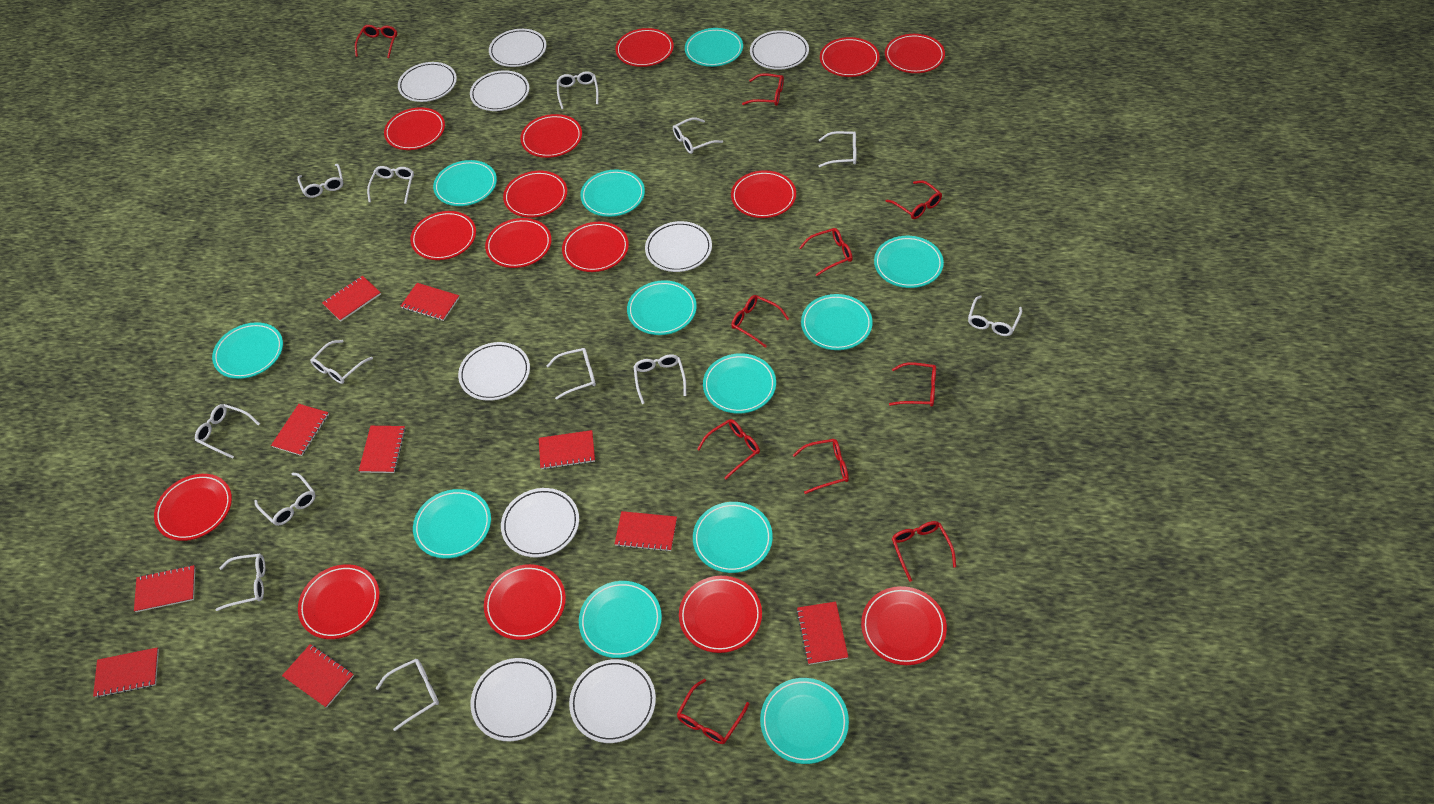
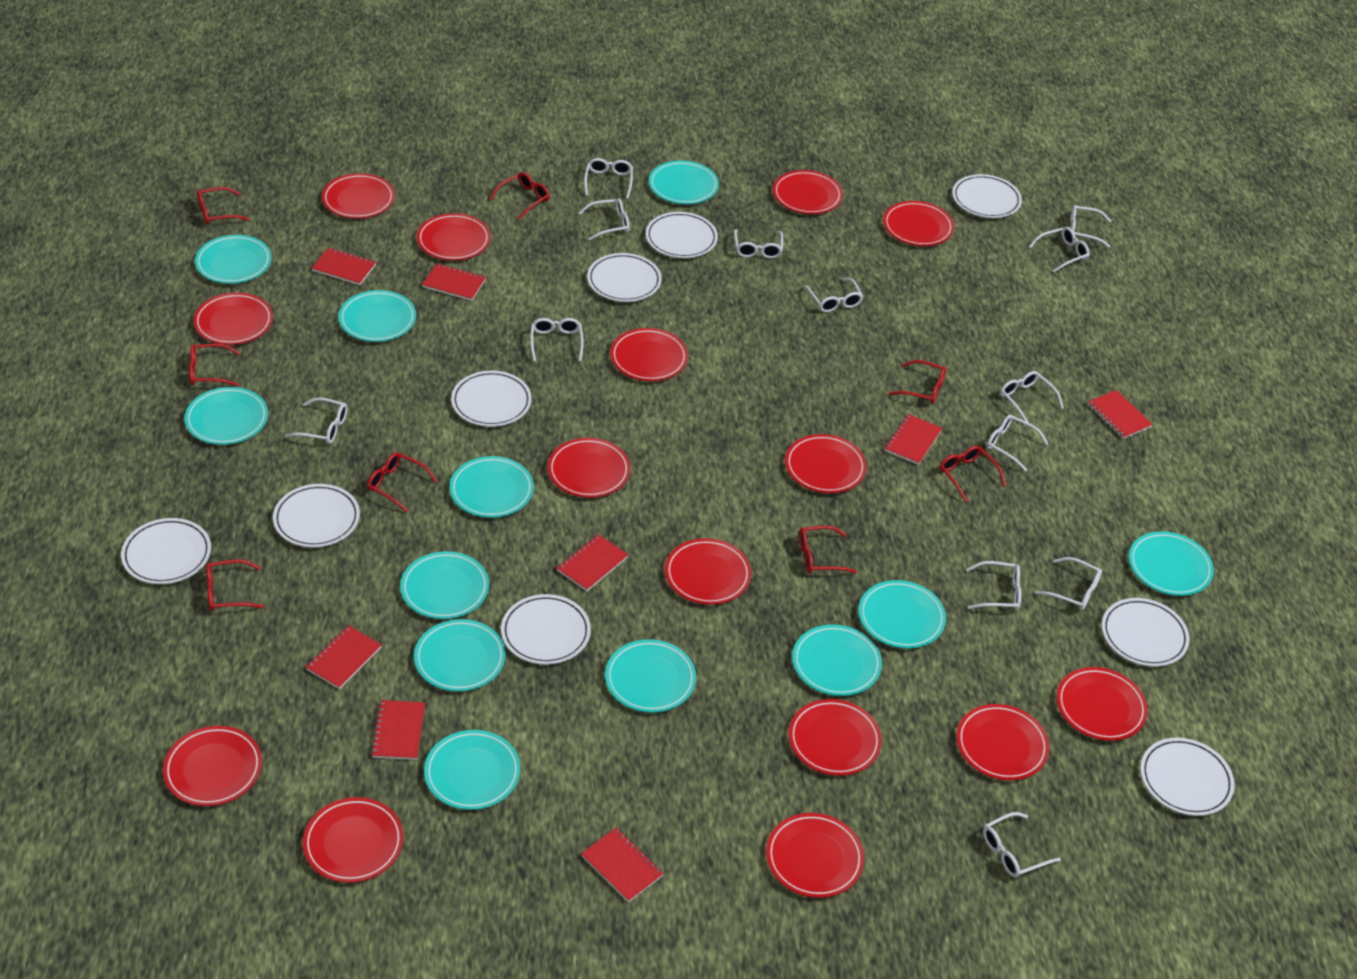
red glasses: 10 -> 8
red notebook: 10 -> 8

